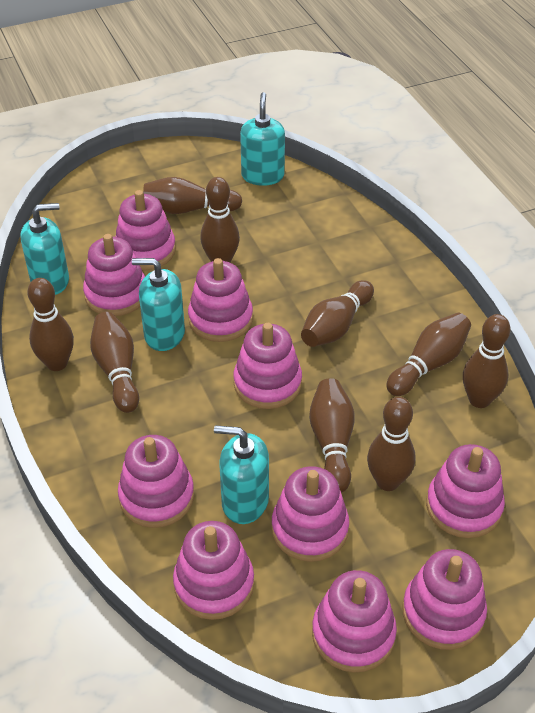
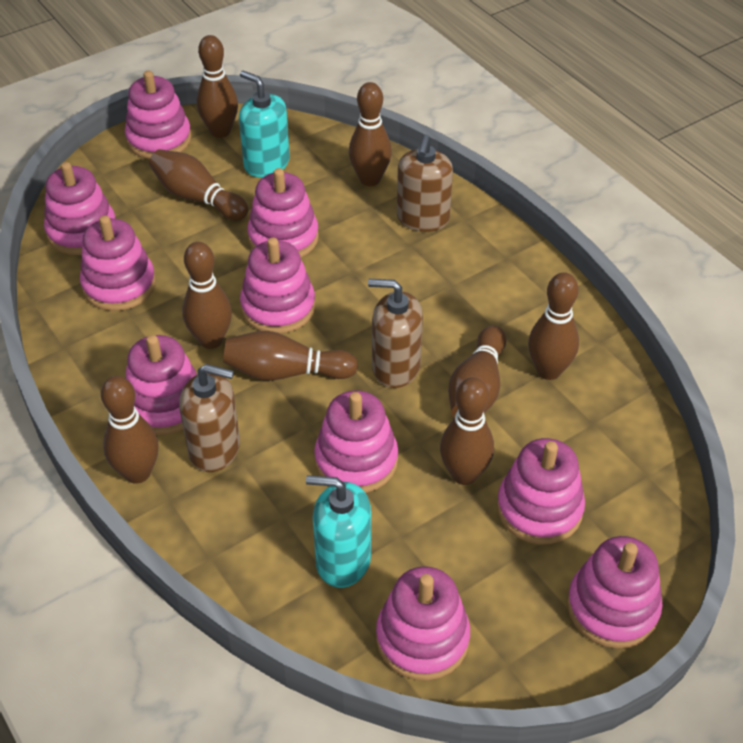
brown soap dispenser: 0 -> 3
turquoise soap dispenser: 4 -> 2

